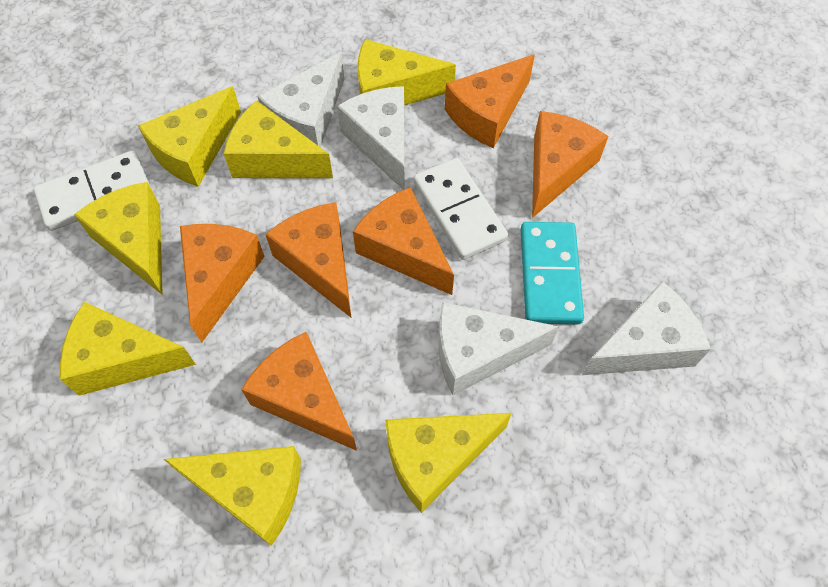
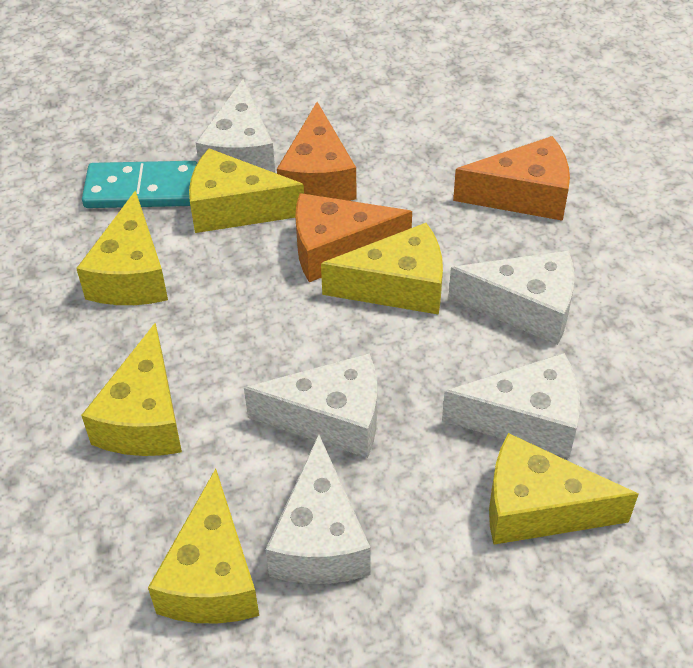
orange cheese: 6 -> 3
white cheese: 4 -> 5
white domino: 2 -> 0
yellow cheese: 7 -> 6

